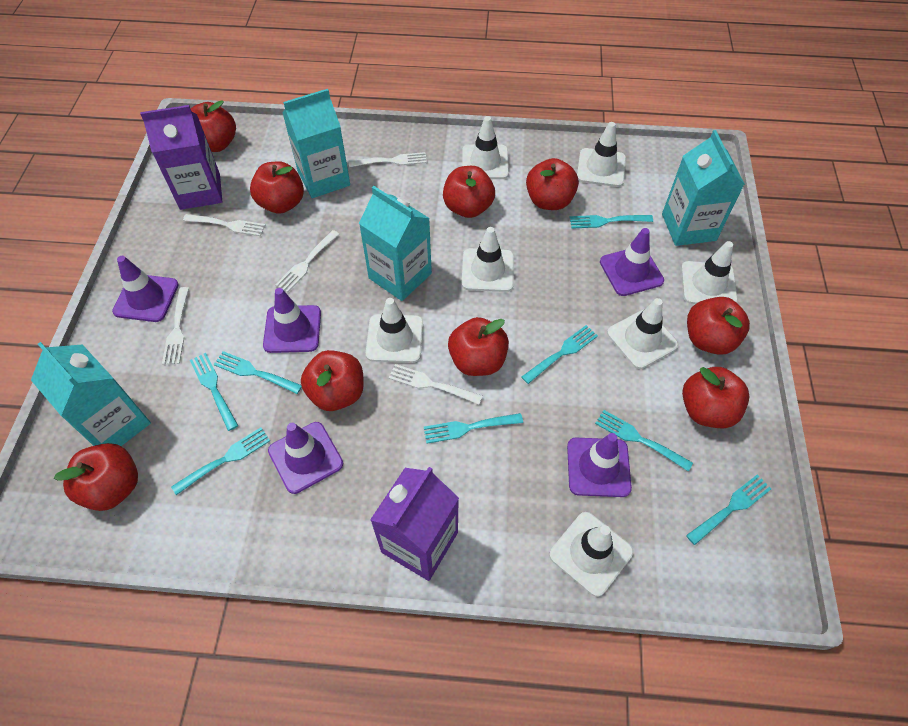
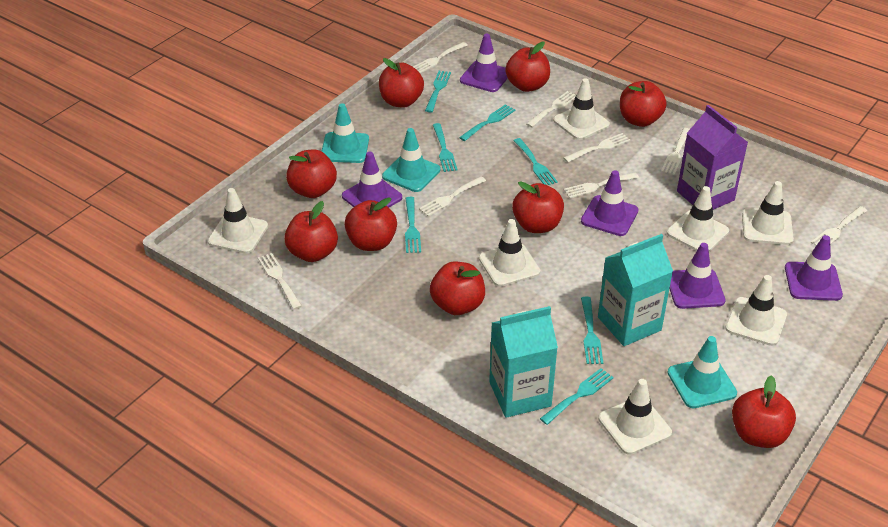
purple carton: 2 -> 1
turquoise carton: 4 -> 2
turquoise fork: 8 -> 7
turquoise traffic cone: 0 -> 3
white fork: 5 -> 8

